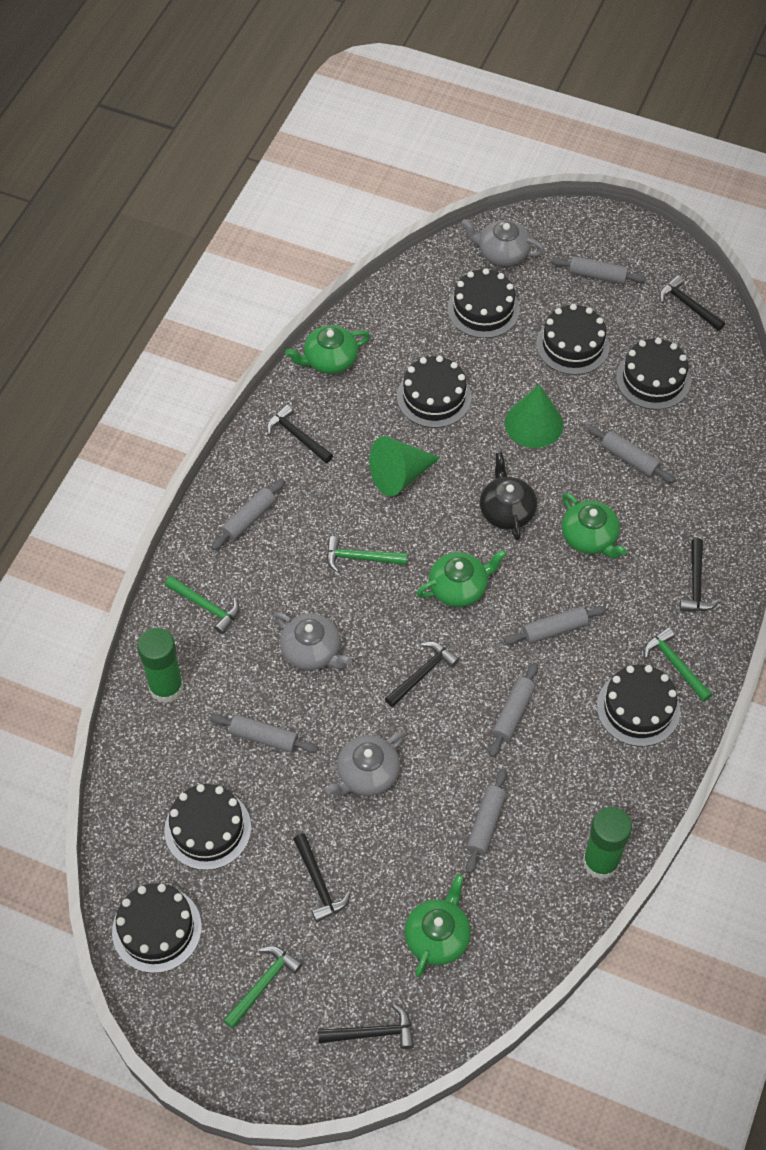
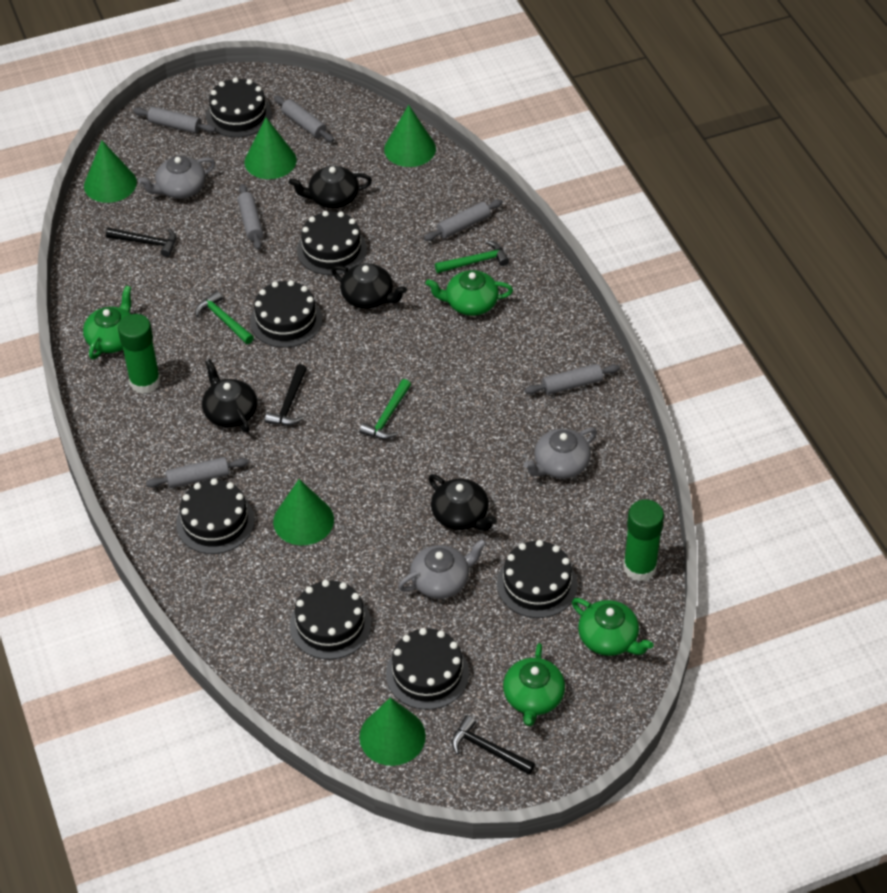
black hammer: 6 -> 3
black teapot: 1 -> 4
green cone: 2 -> 5
green hammer: 4 -> 3
grey rolling pin: 7 -> 6

